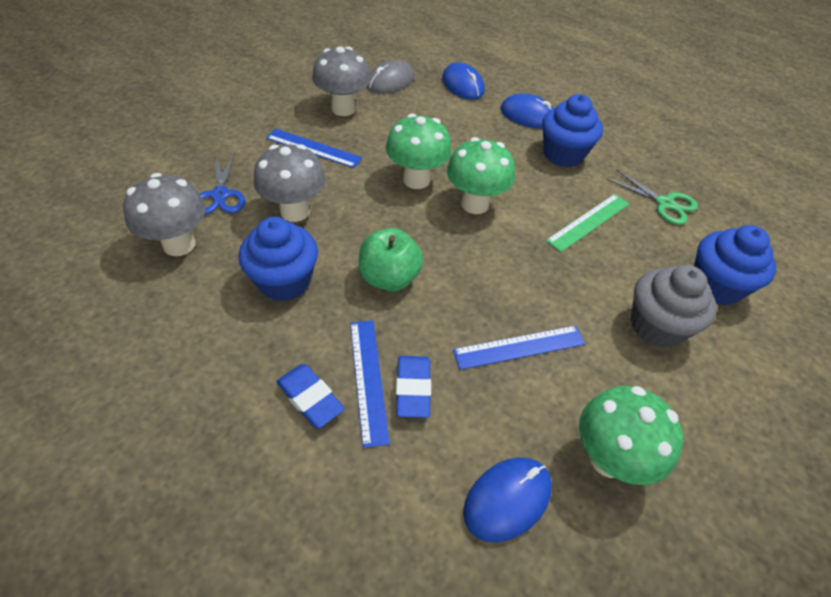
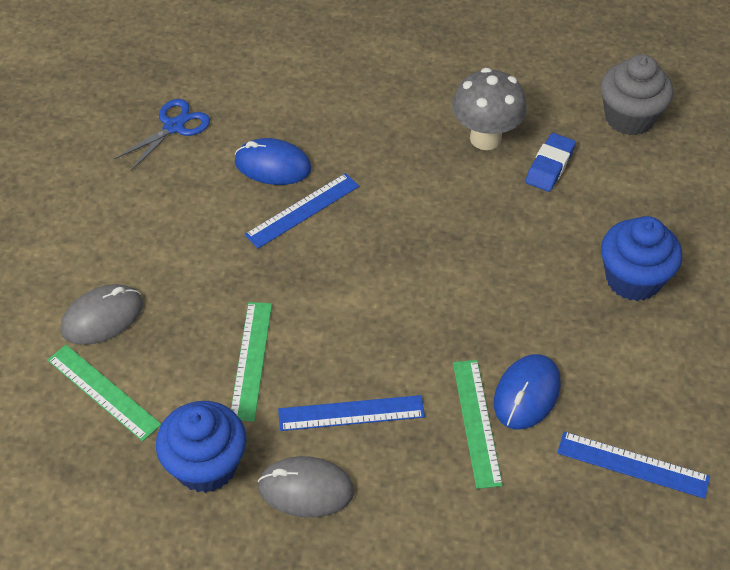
blue cupcake: 3 -> 2
blue eraser: 2 -> 1
blue mouse: 3 -> 2
green apple: 1 -> 0
green mushroom: 3 -> 0
green ruler: 1 -> 3
green scissors: 1 -> 0
grey mouse: 1 -> 2
grey mushroom: 3 -> 1

